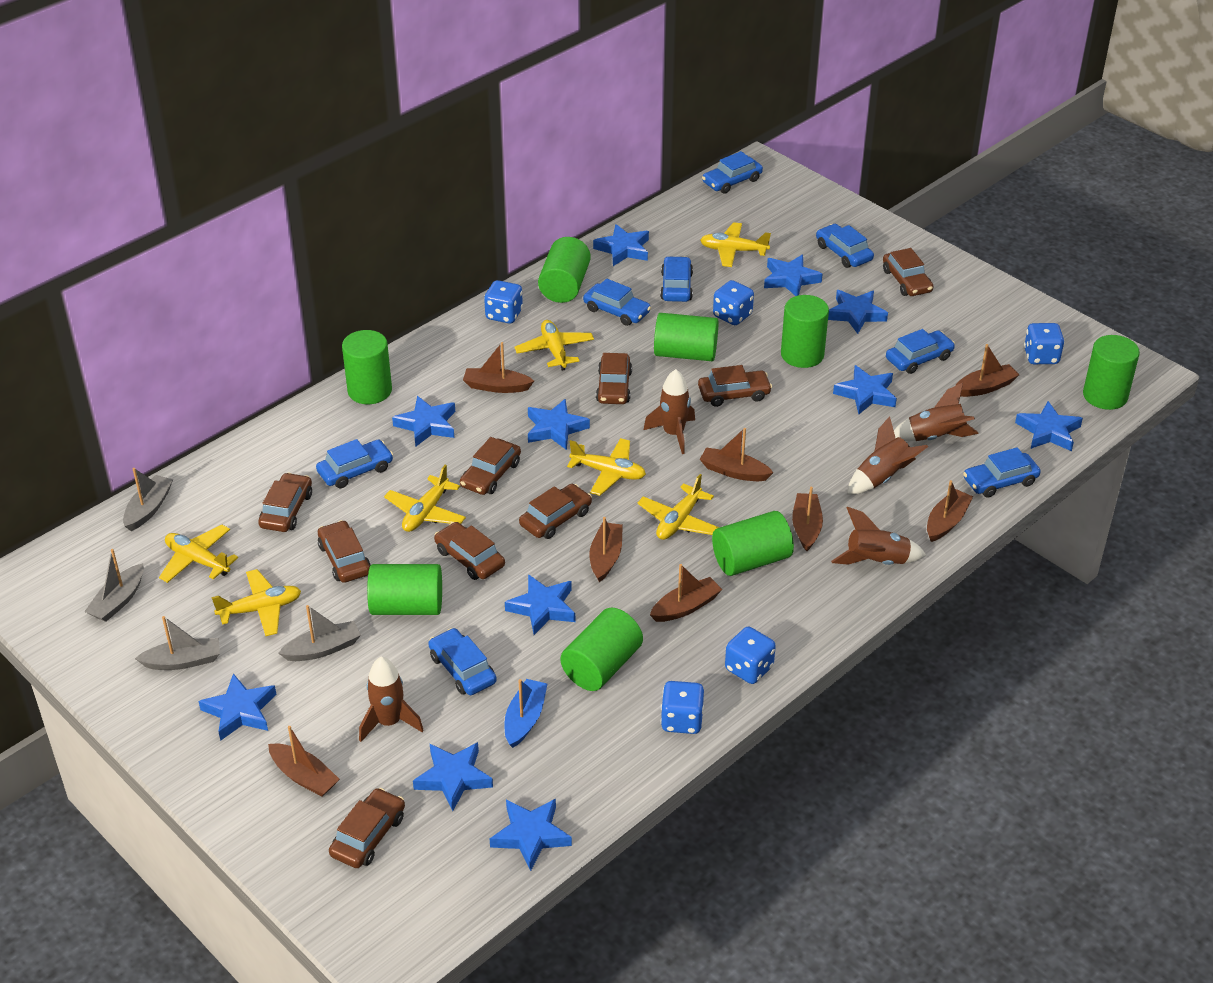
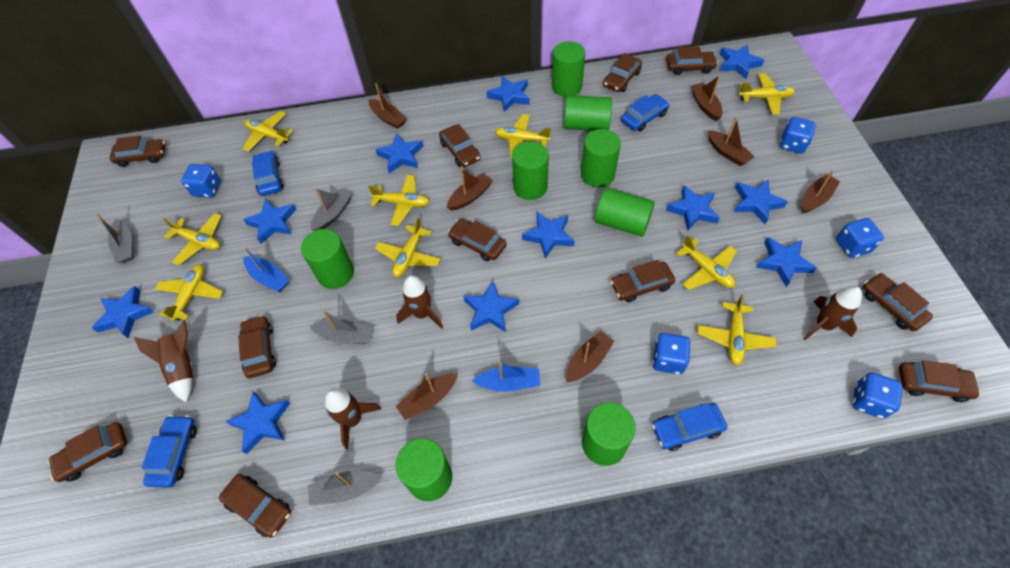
blue boat: 1 -> 2
blue car: 8 -> 4
brown boat: 8 -> 7
brown car: 9 -> 11
brown rocket: 5 -> 4
yellow plane: 7 -> 9

